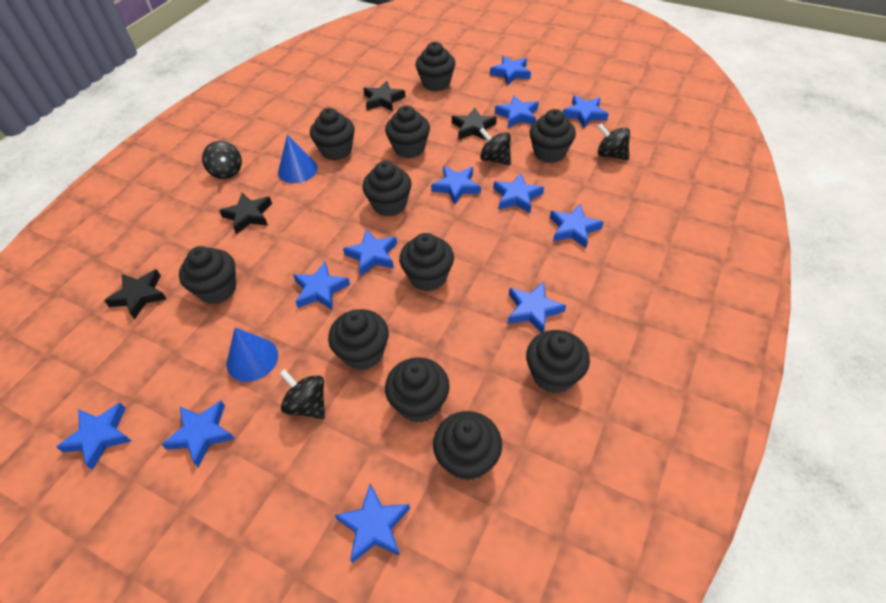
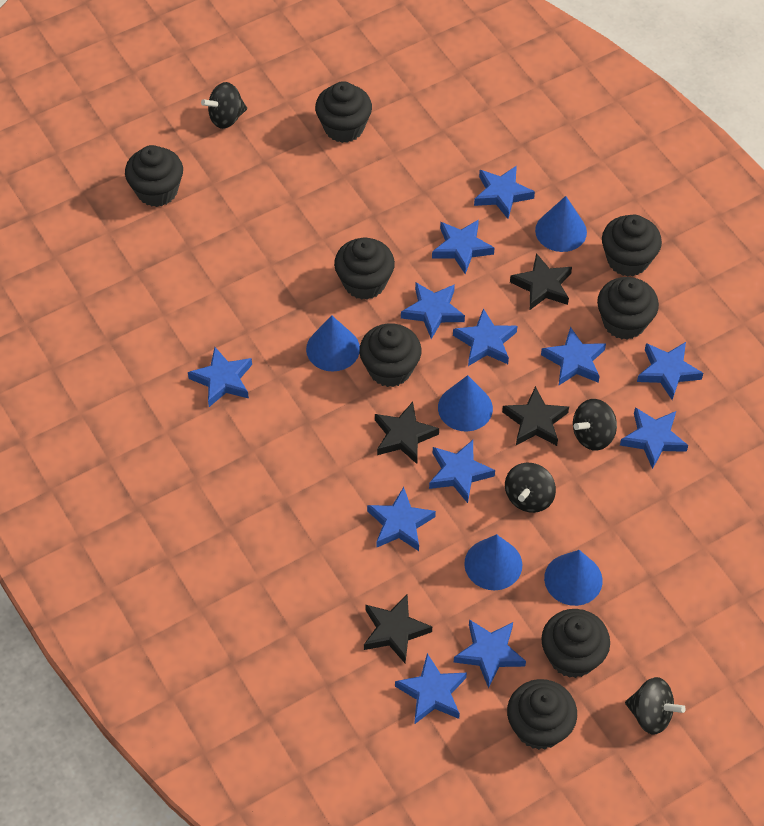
black cupcake: 11 -> 8
blue cone: 2 -> 5

